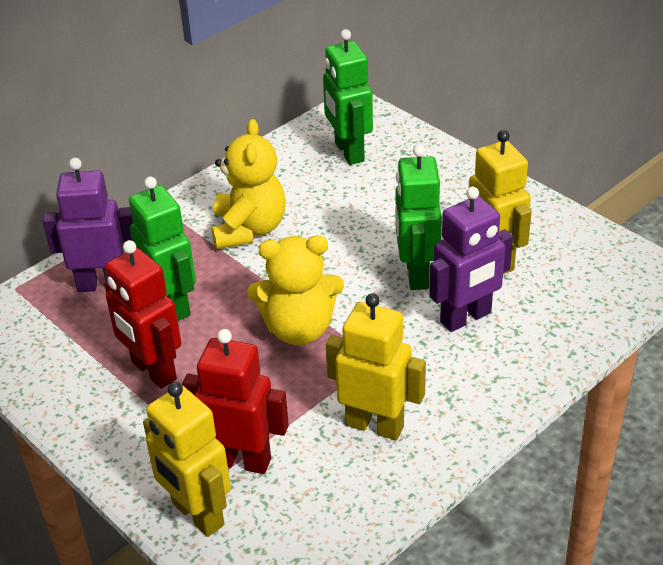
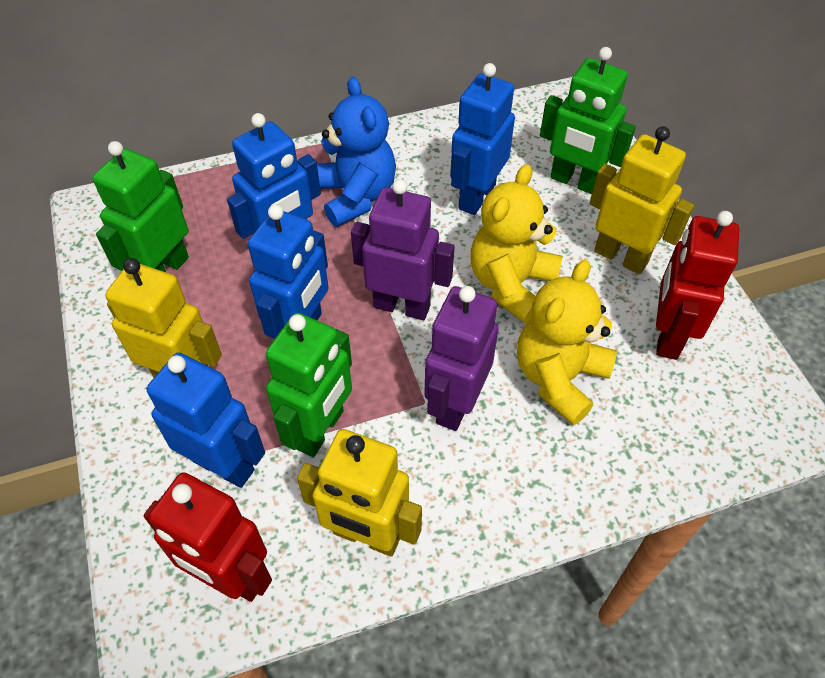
blue robot: 0 -> 4
blue teddy bear: 0 -> 1

